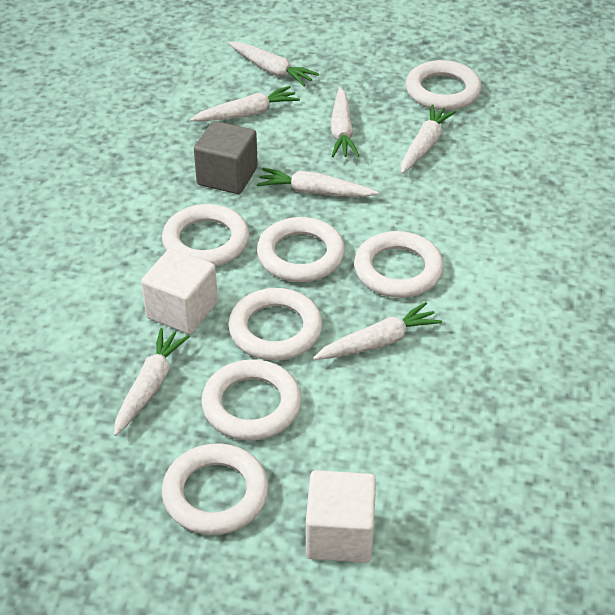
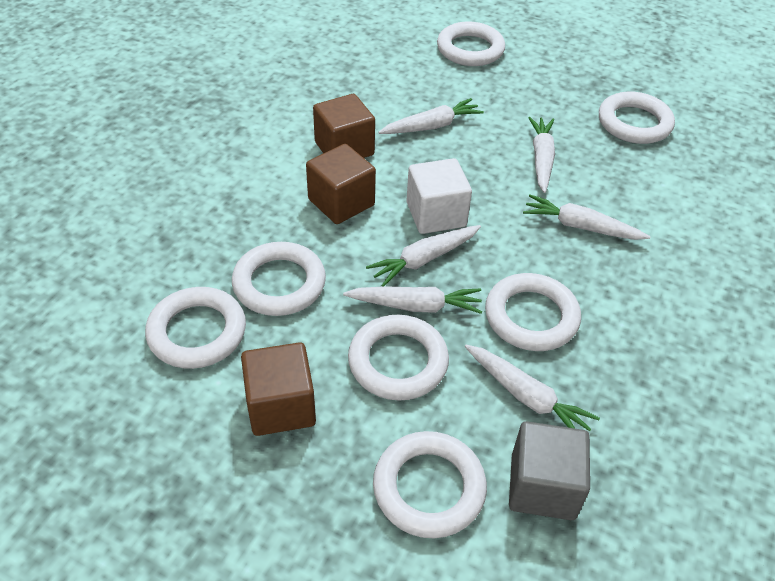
brown cube: 0 -> 3
white carrot: 7 -> 6
white cube: 2 -> 1

